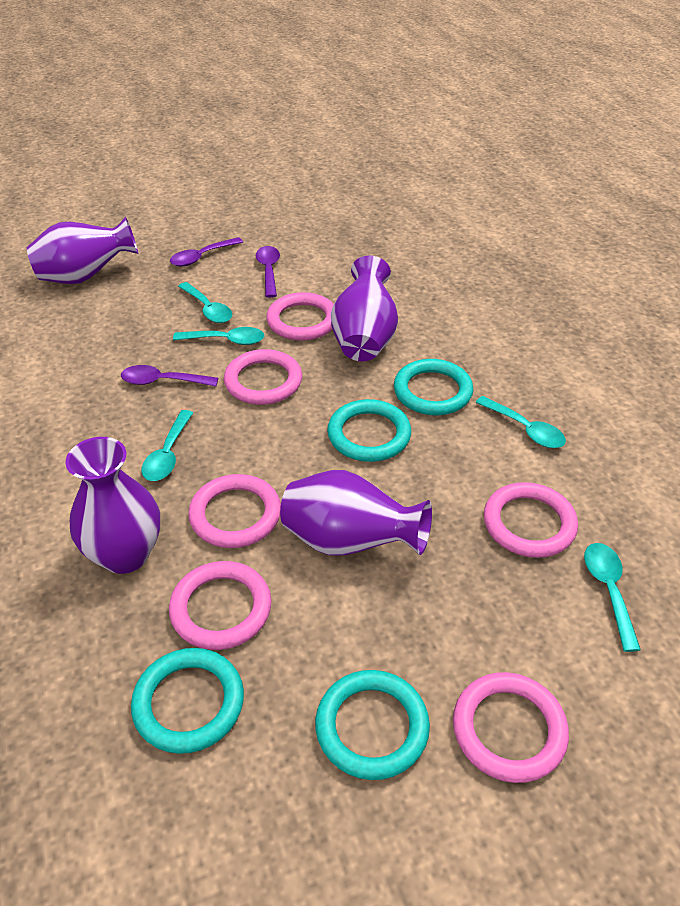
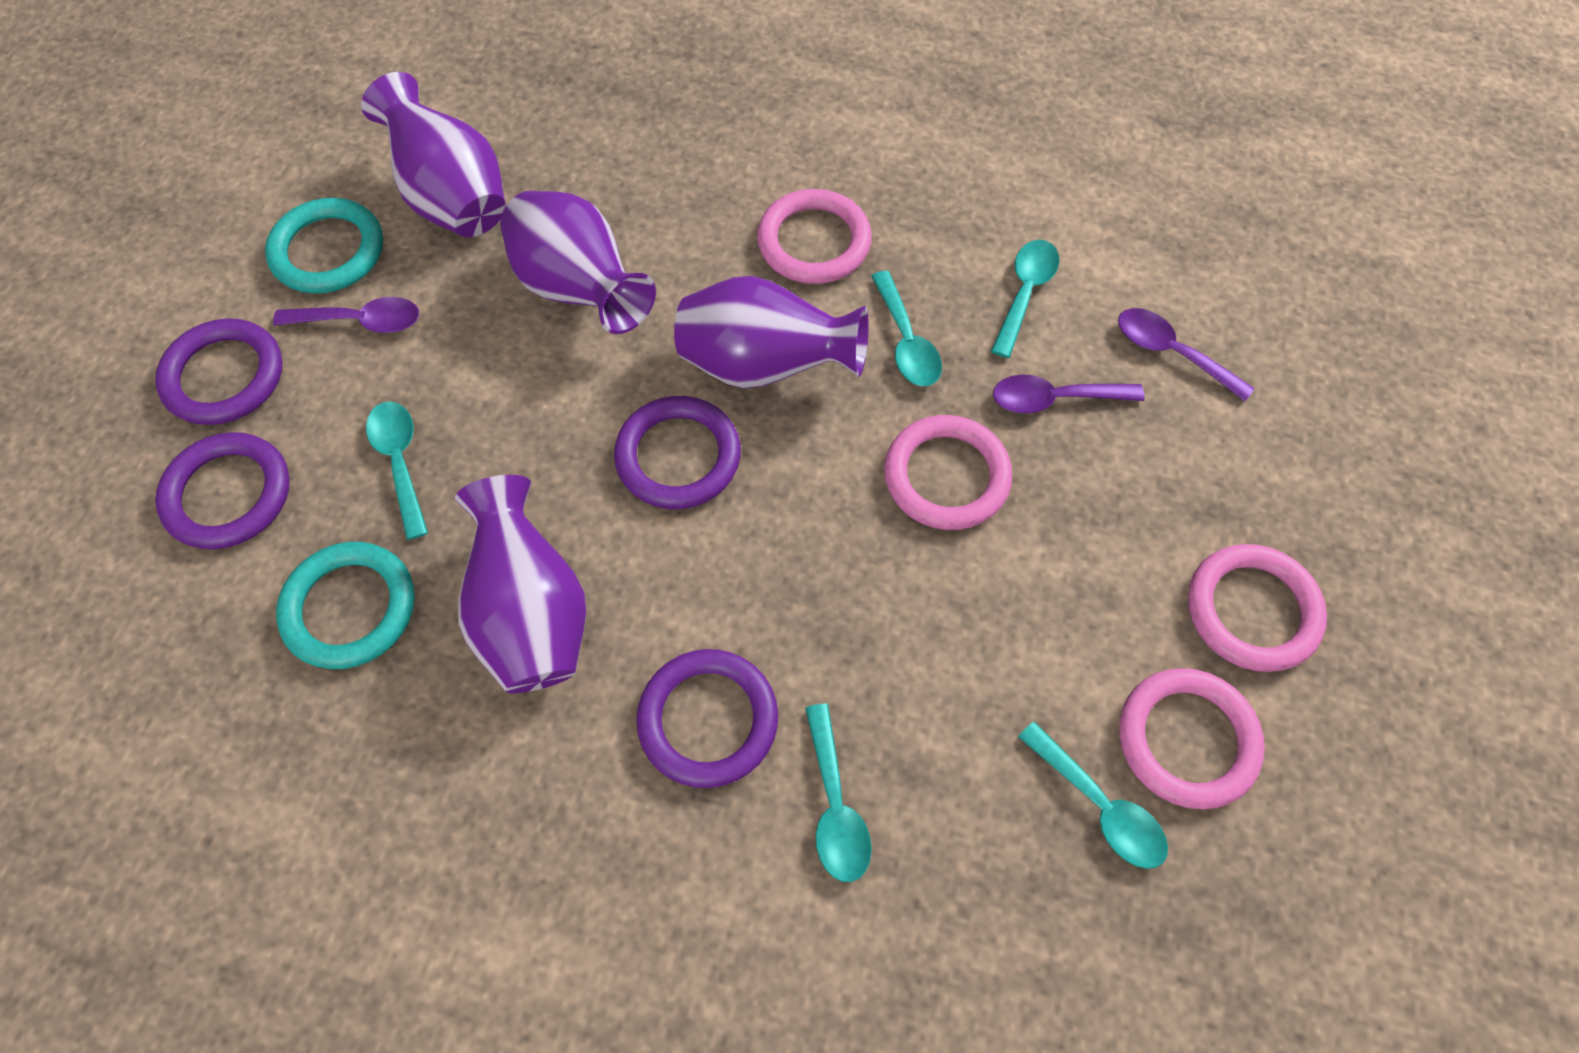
pink ring: 6 -> 4
purple ring: 0 -> 4
turquoise ring: 4 -> 2

